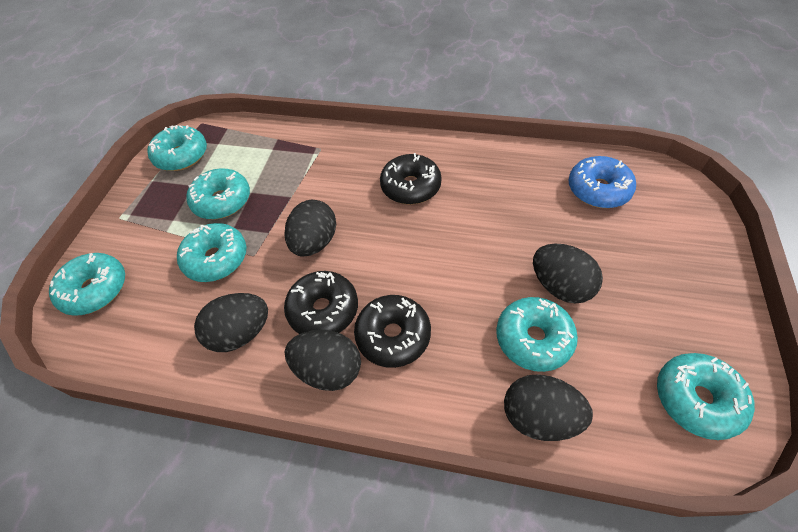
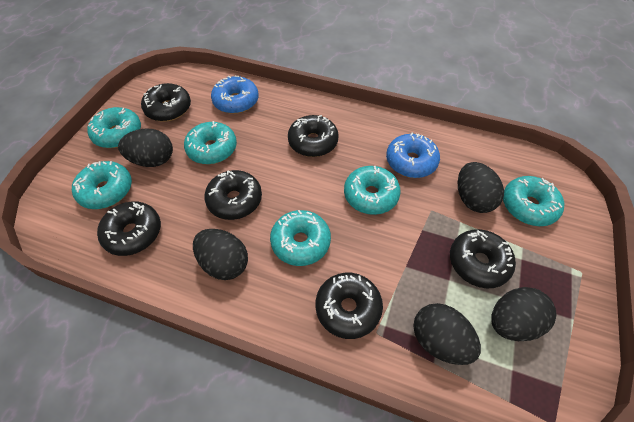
black donut: 3 -> 6
blue donut: 1 -> 2

